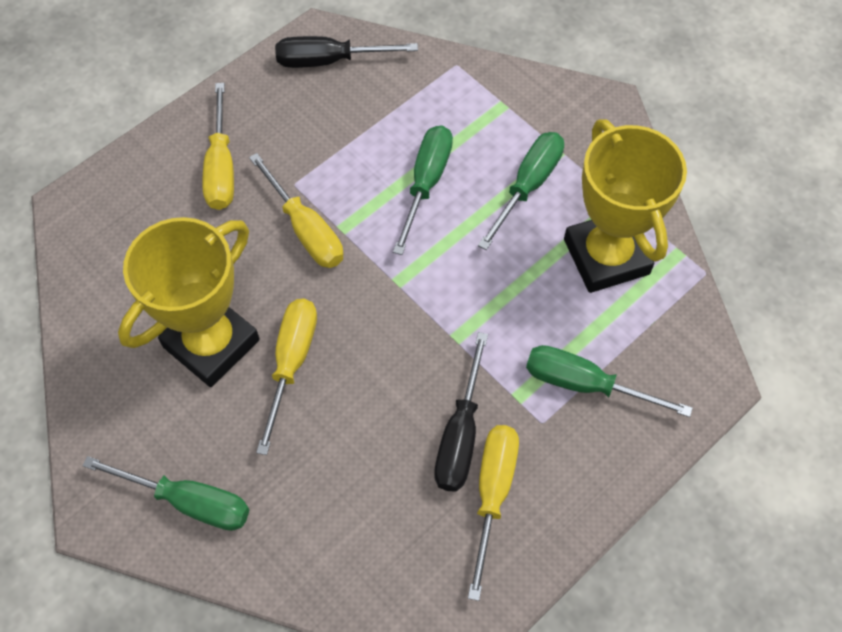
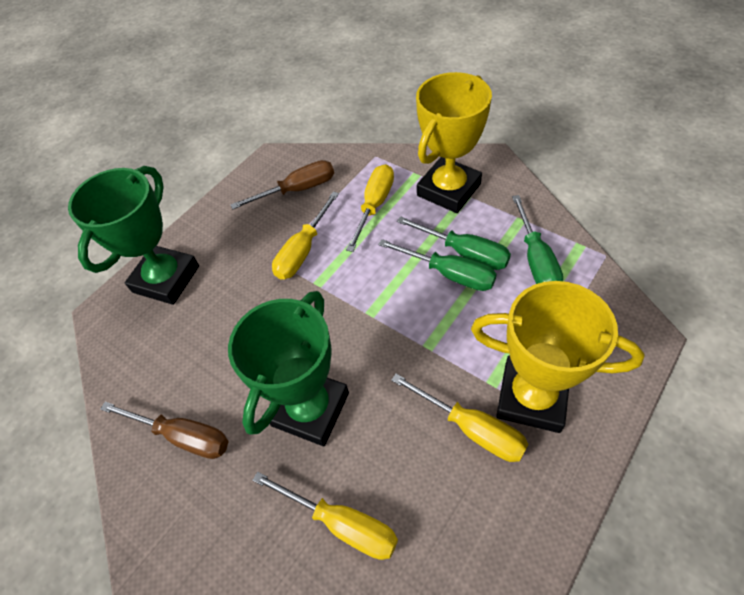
black screwdriver: 2 -> 0
brown screwdriver: 0 -> 2
green screwdriver: 4 -> 3
green trophy: 0 -> 2

